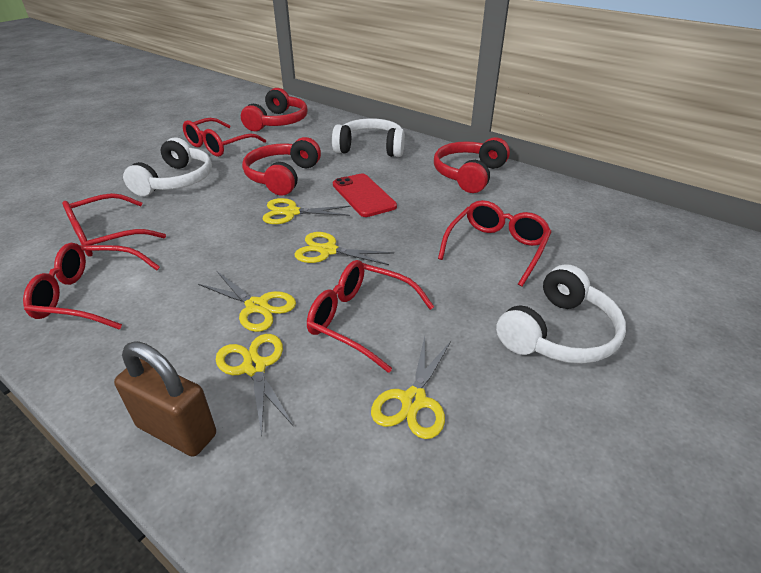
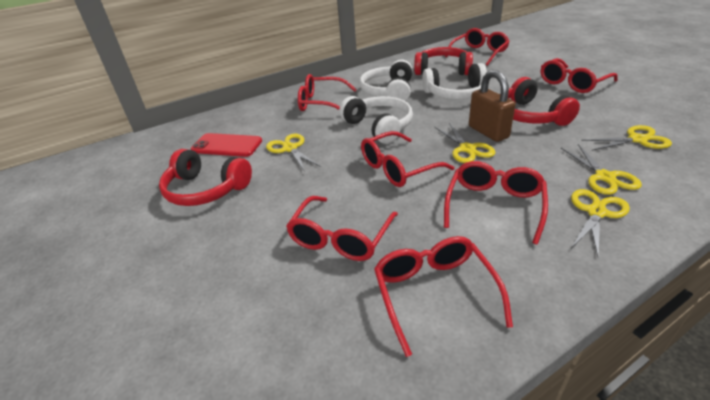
red glasses: 5 -> 7

